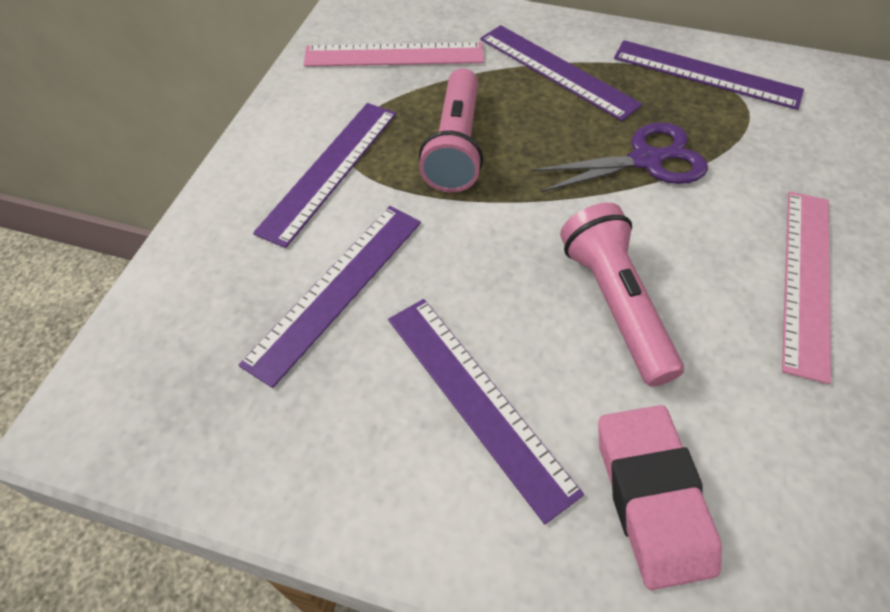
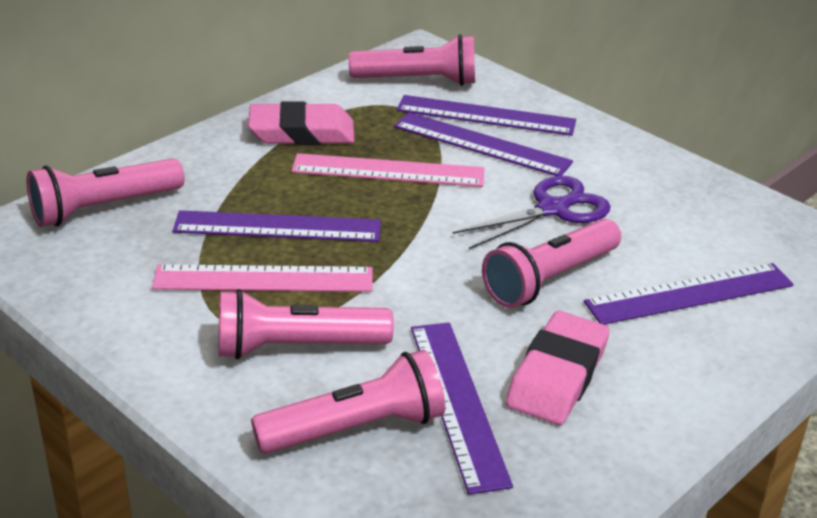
pink eraser: 1 -> 2
pink flashlight: 2 -> 5

